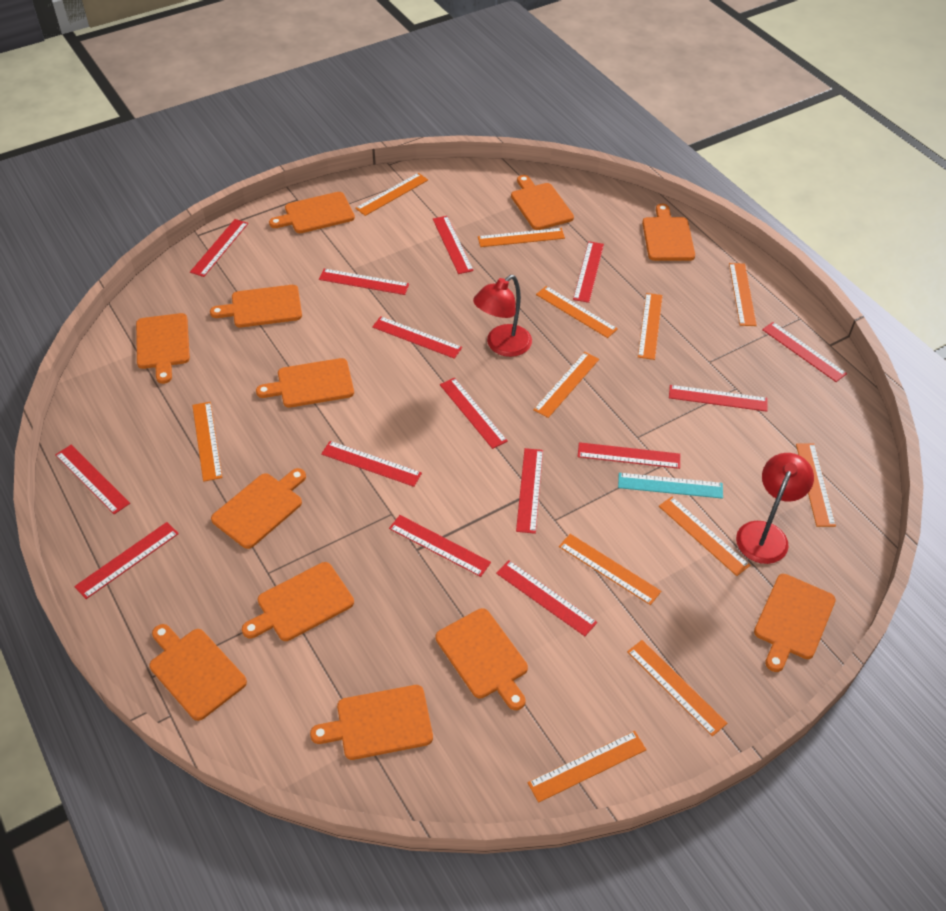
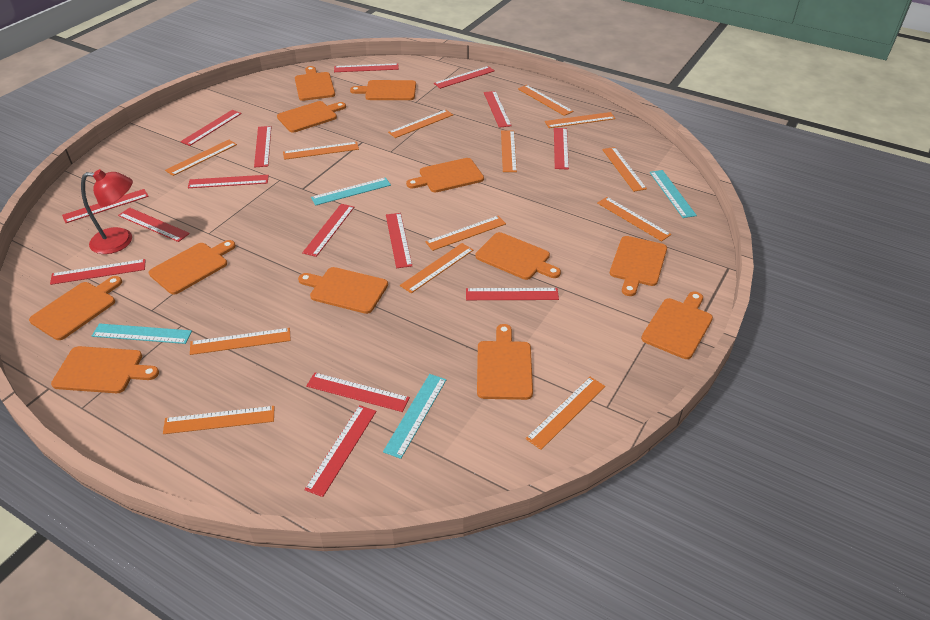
orange ruler: 12 -> 13
red lamp: 2 -> 1
turquoise ruler: 1 -> 4

